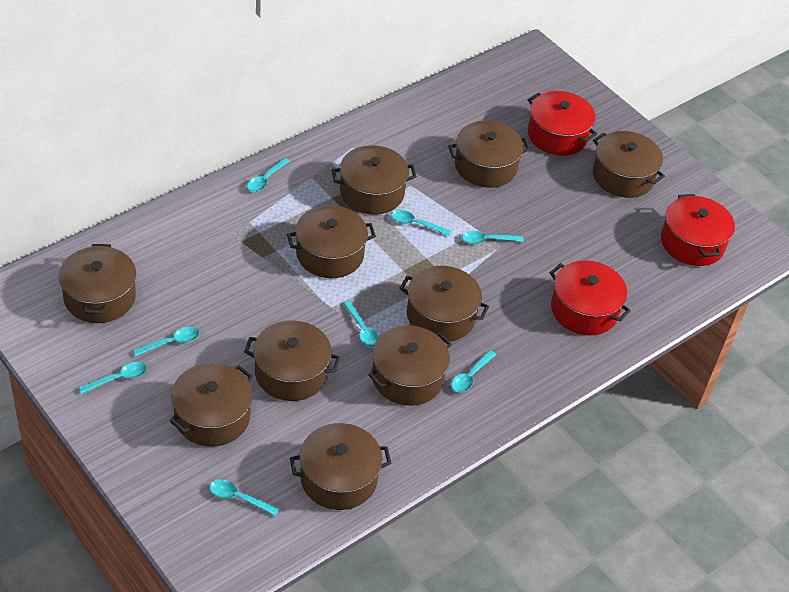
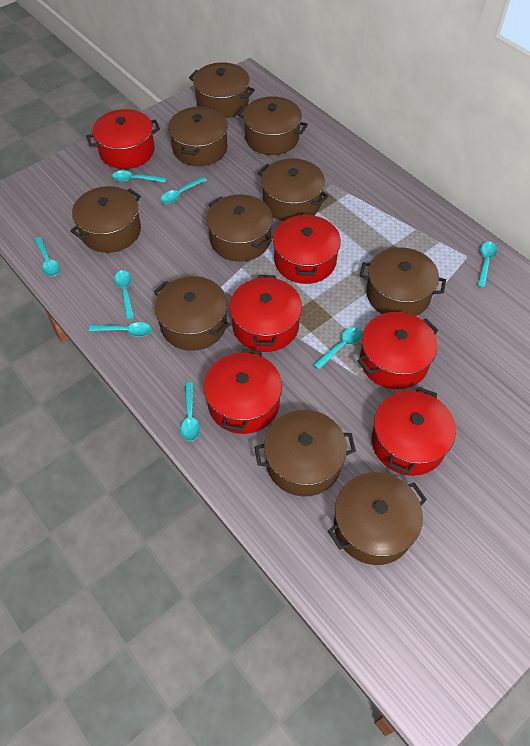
red pot: 3 -> 6

